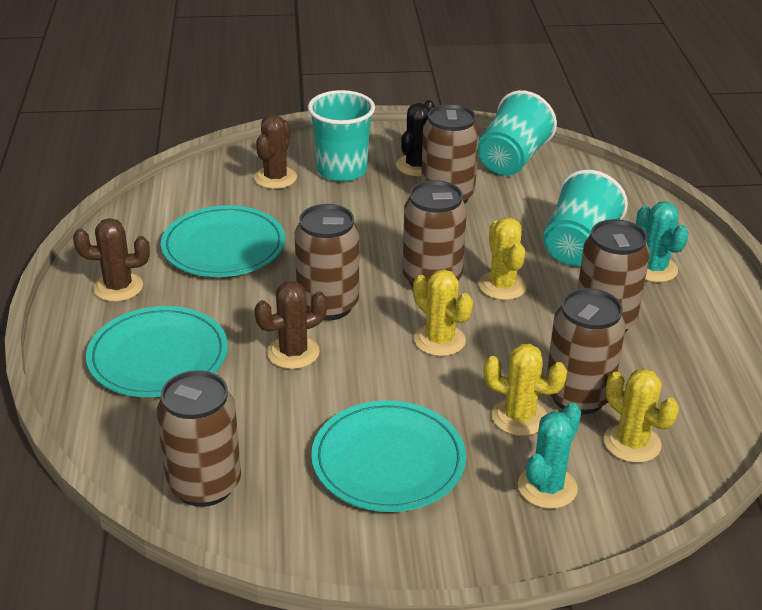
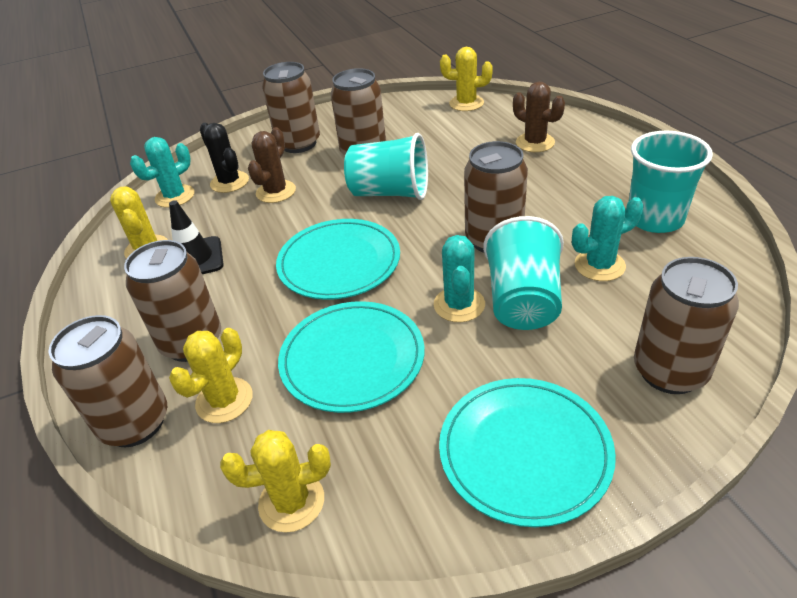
black traffic cone: 0 -> 1
brown cactus: 3 -> 2
turquoise cactus: 2 -> 3

